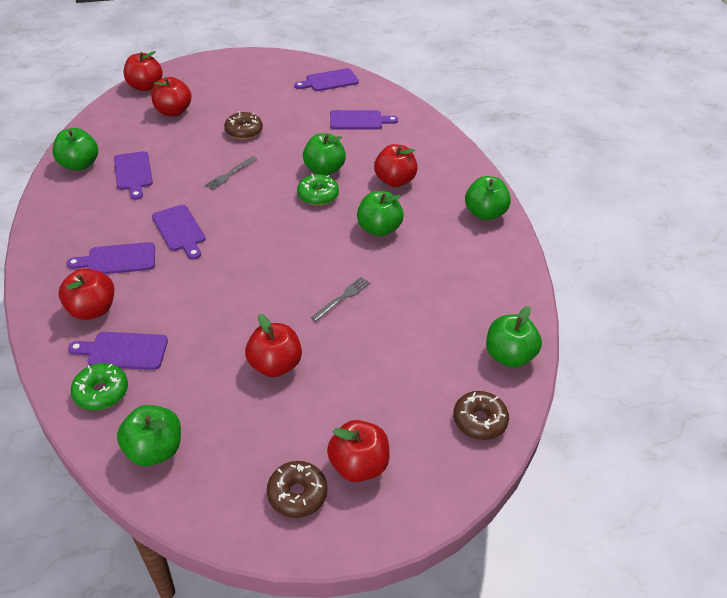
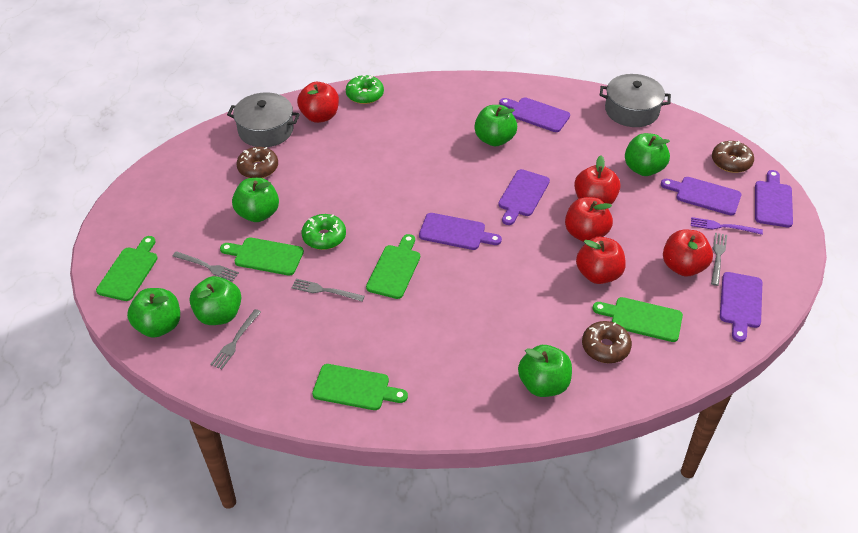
green cutting board: 0 -> 5
grey fork: 2 -> 4
grey pot: 0 -> 2
purple fork: 0 -> 1
red apple: 6 -> 5

